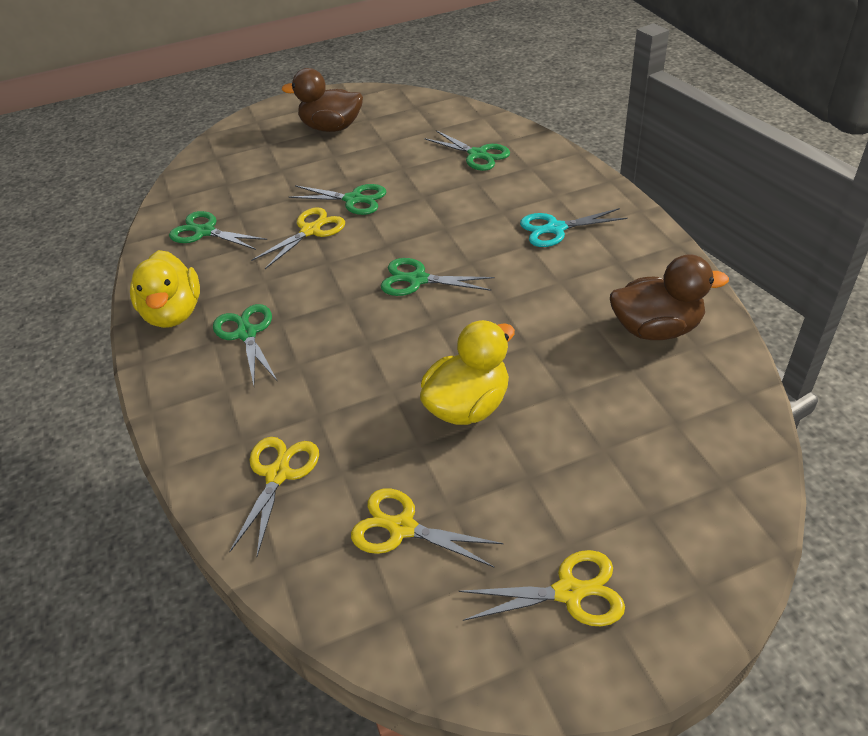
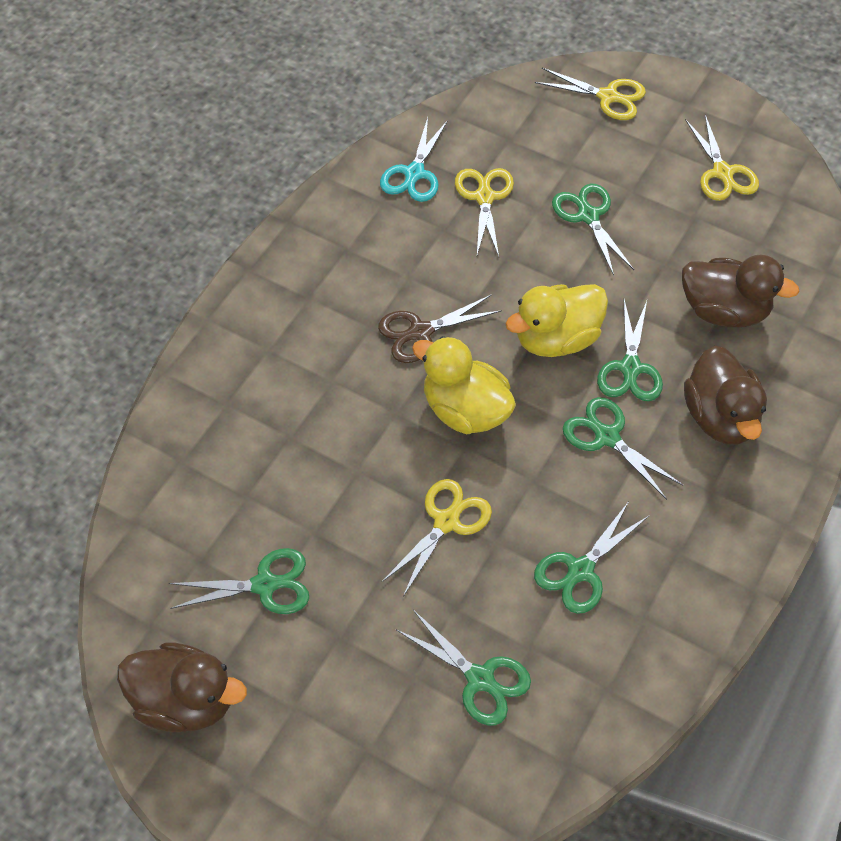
brown duck: 2 -> 3
brown scissors: 0 -> 1
green scissors: 5 -> 6

